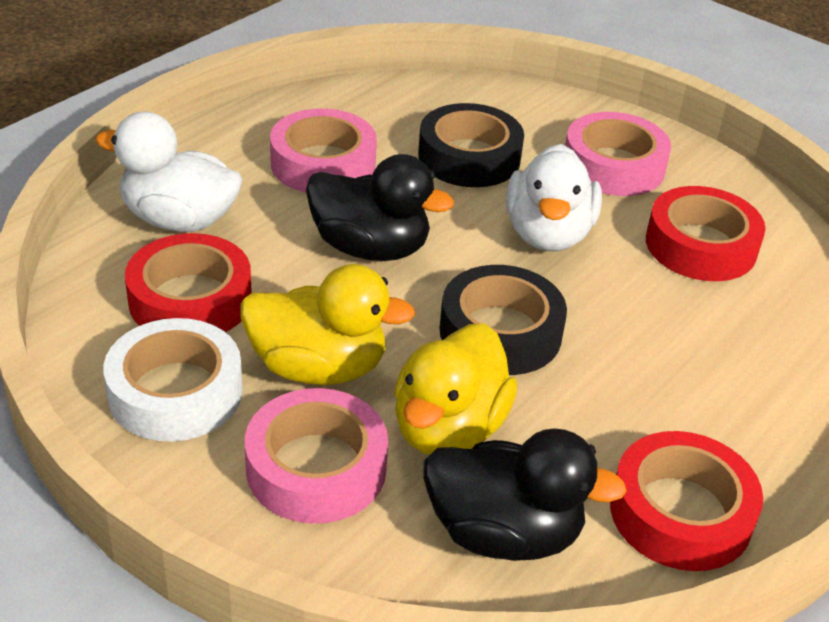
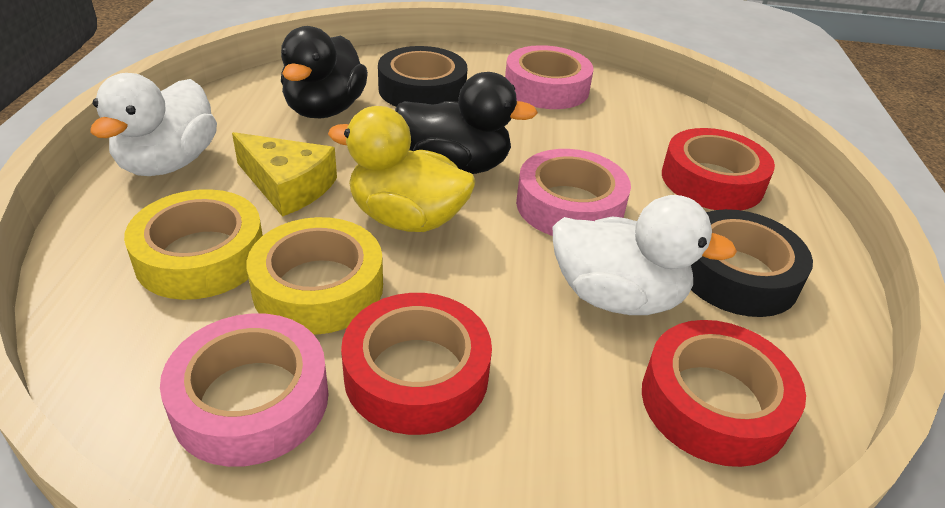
white tape: 1 -> 0
yellow cheese: 0 -> 1
yellow duck: 2 -> 1
yellow tape: 0 -> 2

